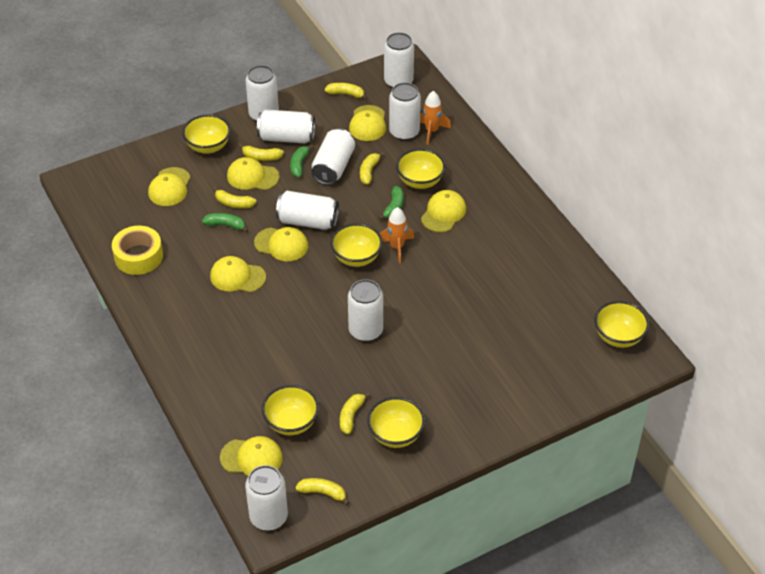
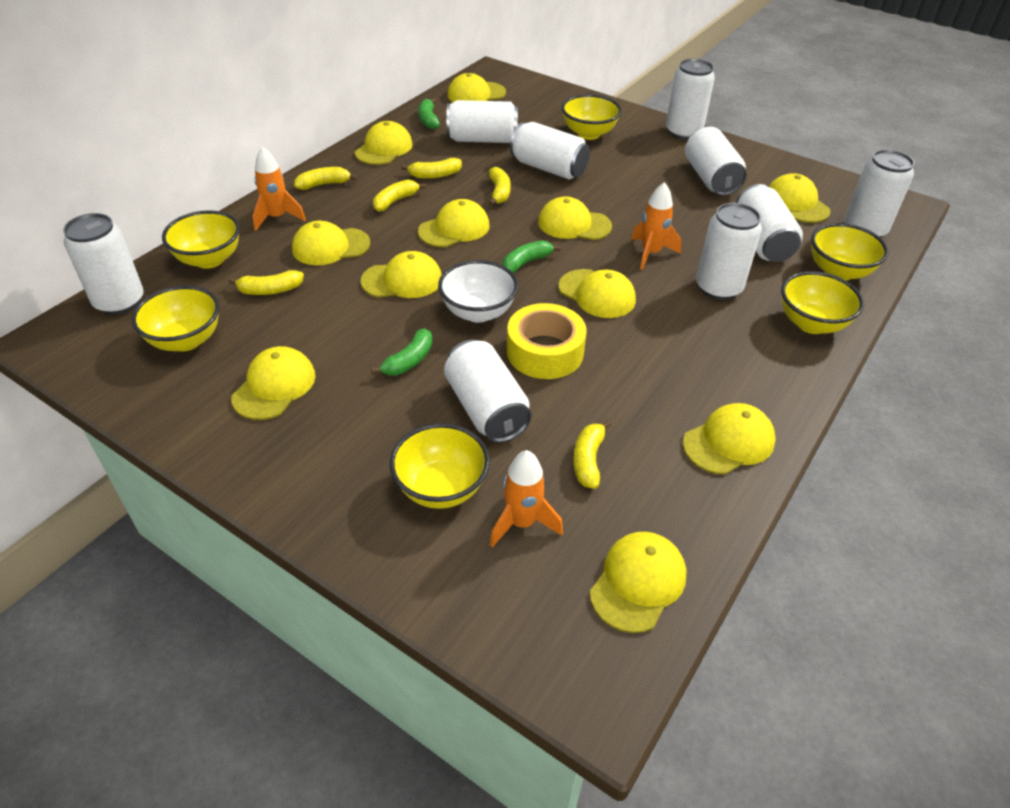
orange rocket: 2 -> 3
white bowl: 0 -> 1
white can: 8 -> 9
yellow cap: 7 -> 11

